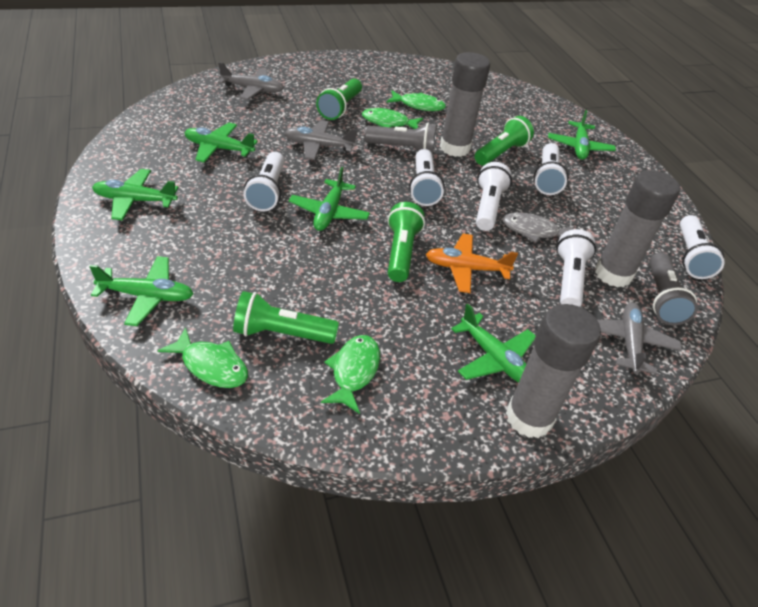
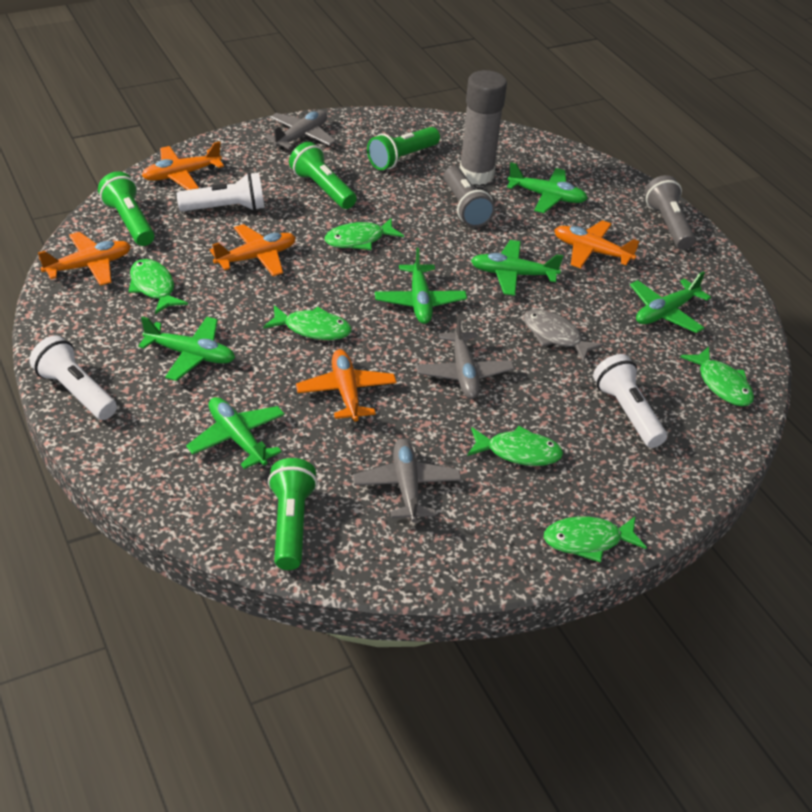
green fish: 4 -> 6
grey glue stick: 3 -> 1
orange plane: 1 -> 5
white flashlight: 6 -> 3

